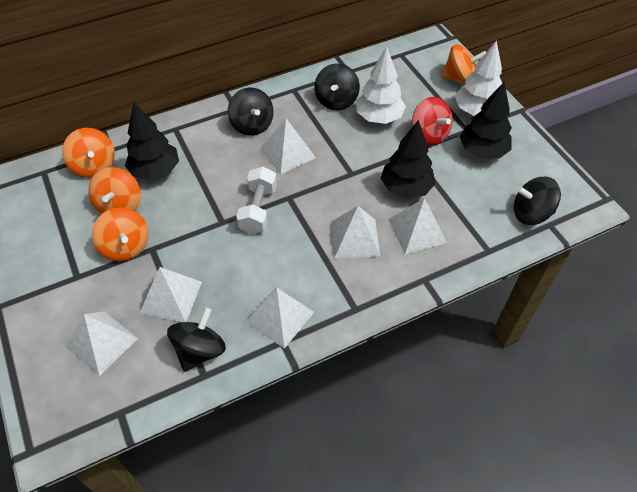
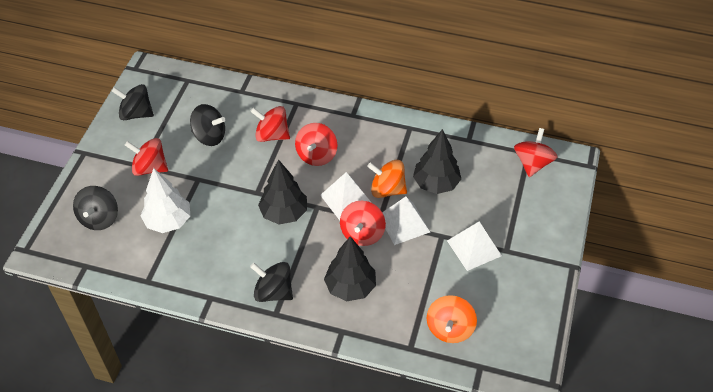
orange spinning top: 4 -> 2
red spinning top: 1 -> 5
white dumbbell: 1 -> 0
white pyramid: 6 -> 3
white tree: 2 -> 1

